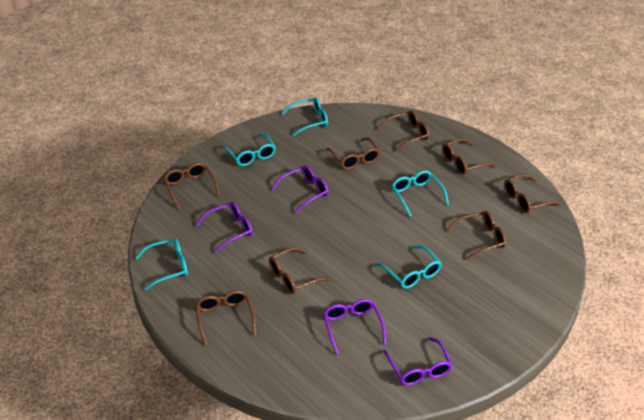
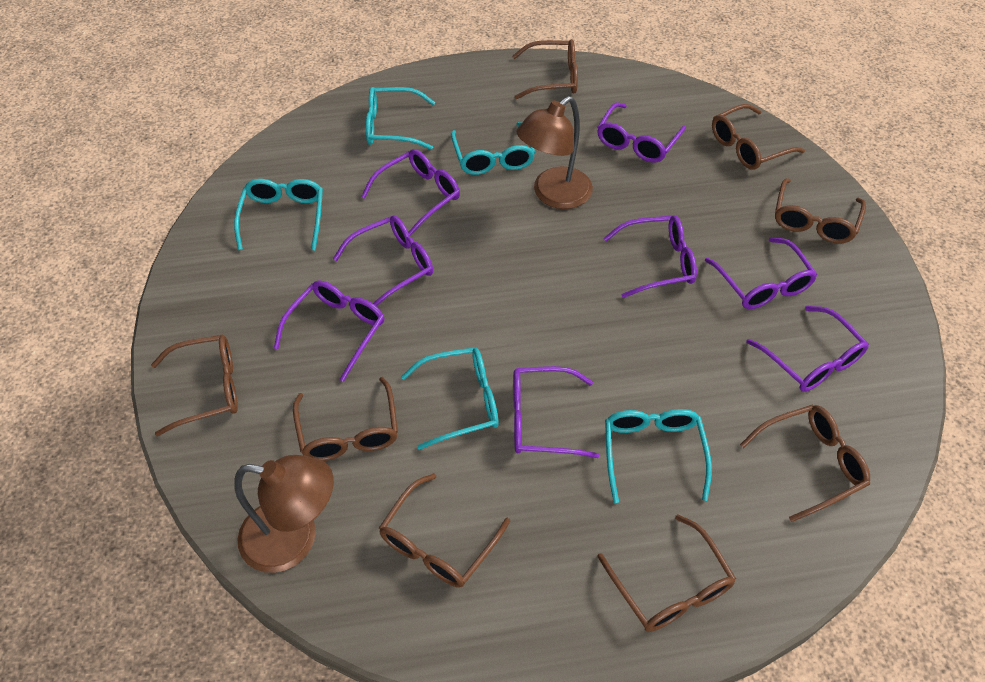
brown lamp: 0 -> 2
purple glasses: 4 -> 8

